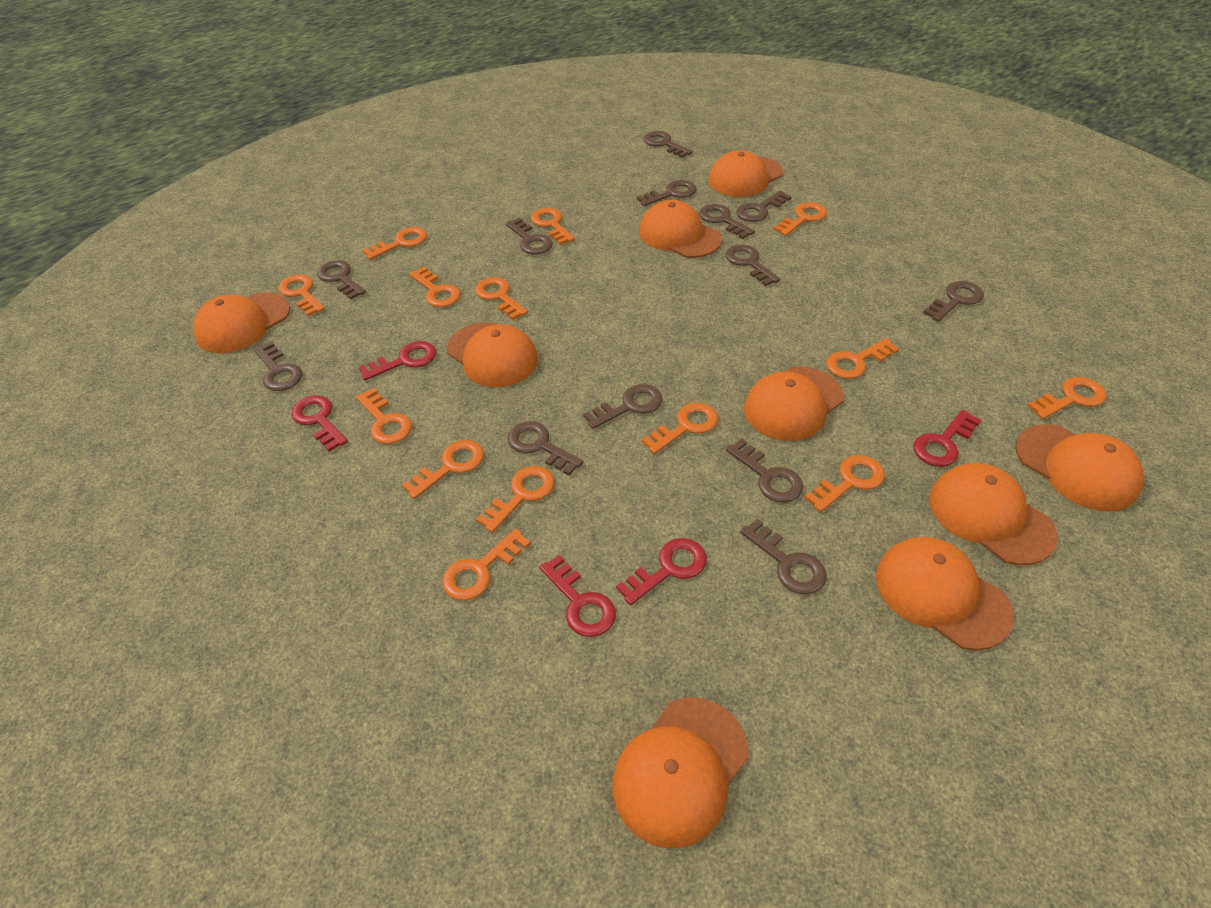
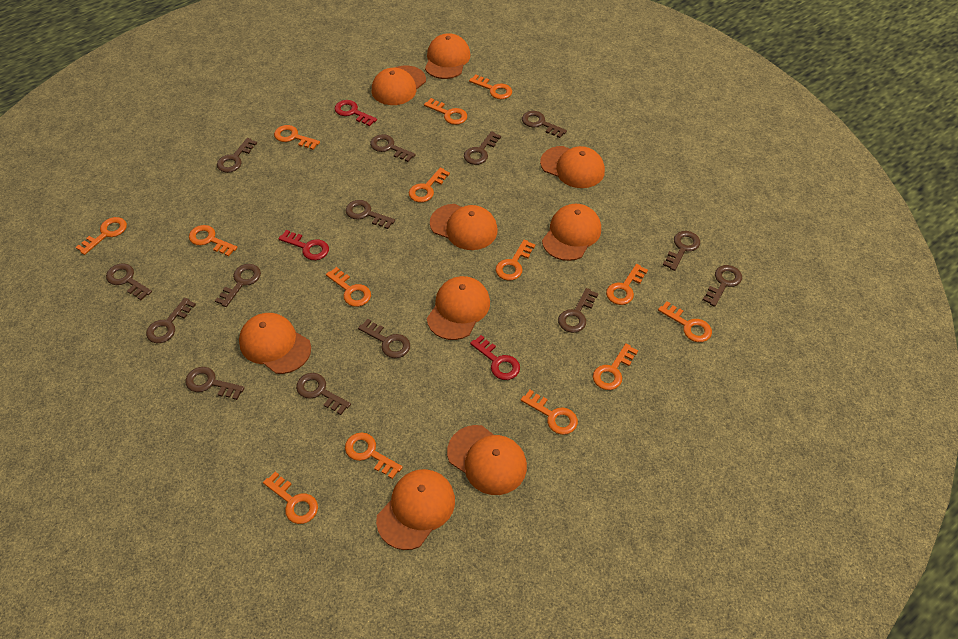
brown key: 13 -> 14
red key: 5 -> 3

